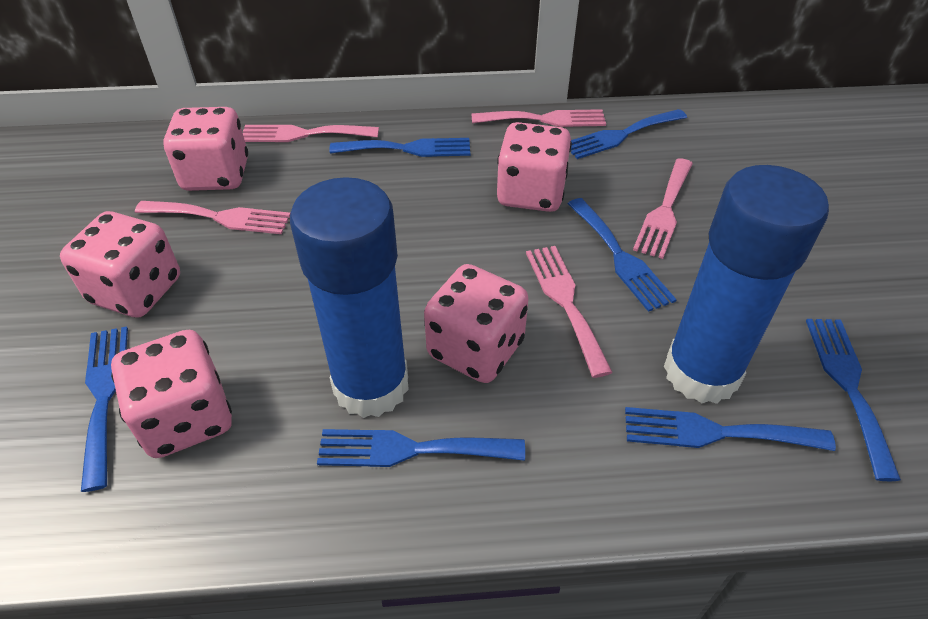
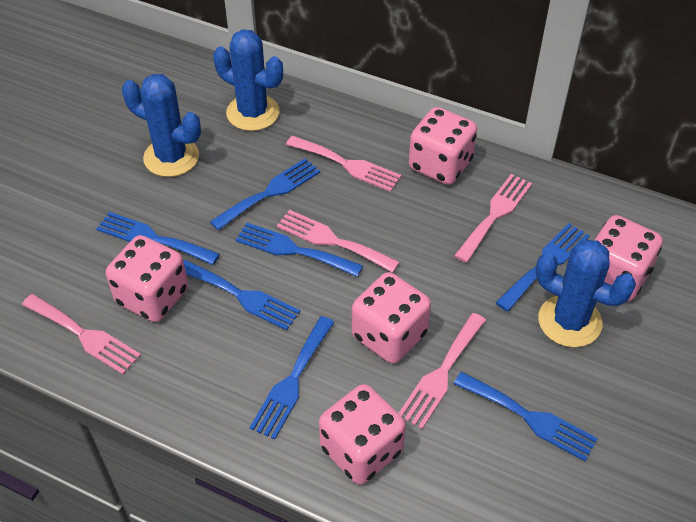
blue cactus: 0 -> 3
blue glue stick: 2 -> 0

